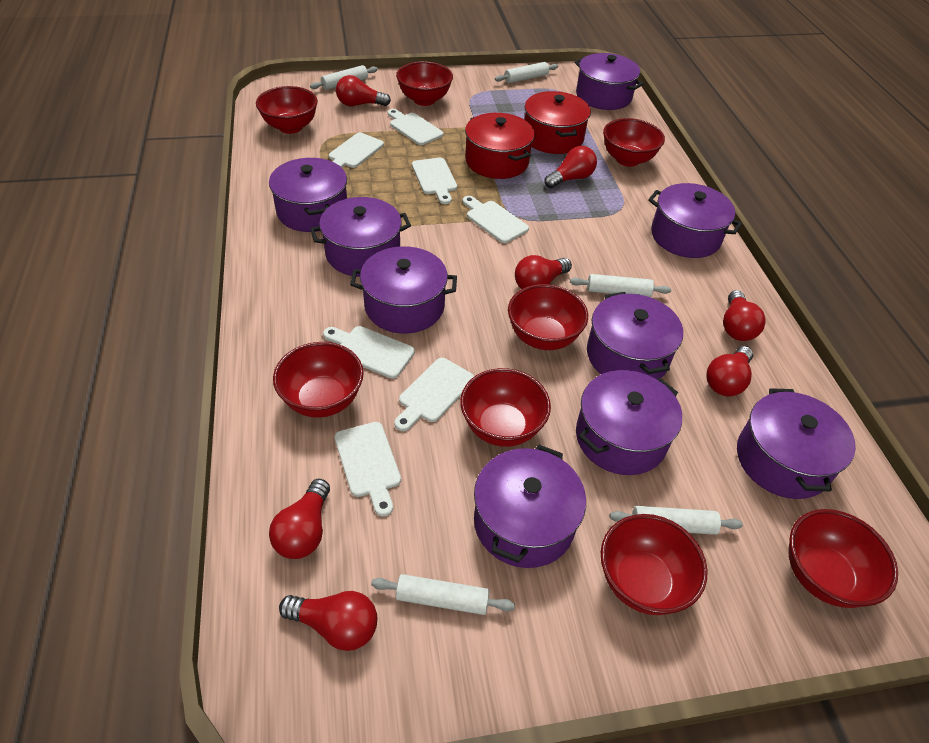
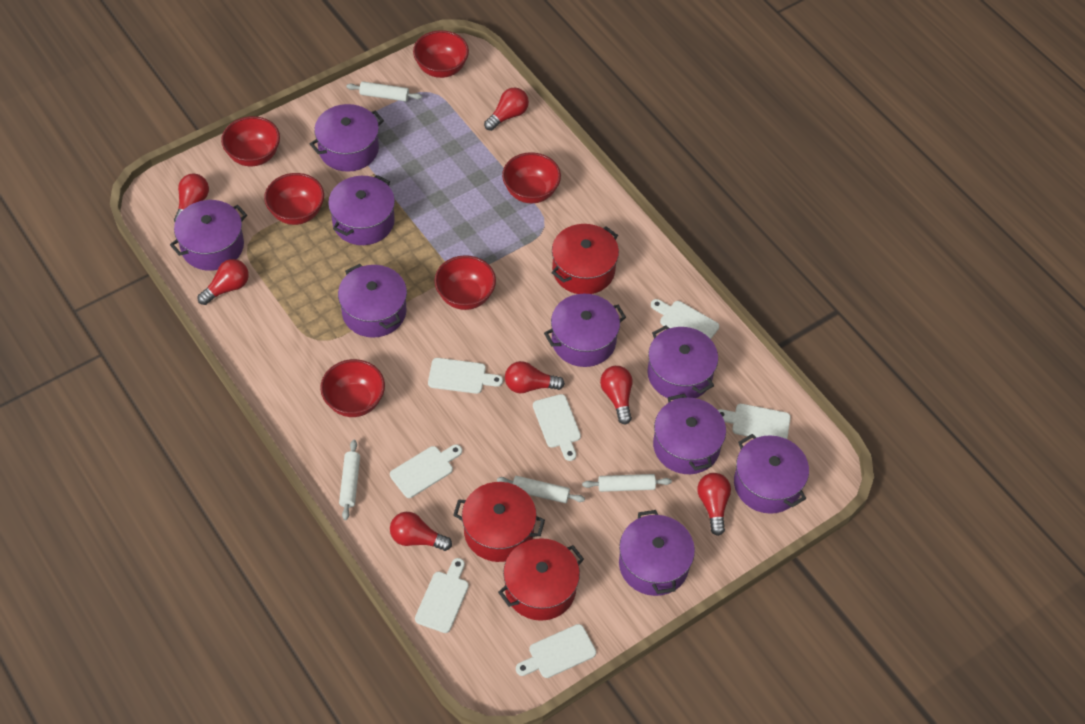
red bowl: 8 -> 6
red pot: 2 -> 3
white rolling pin: 5 -> 4

